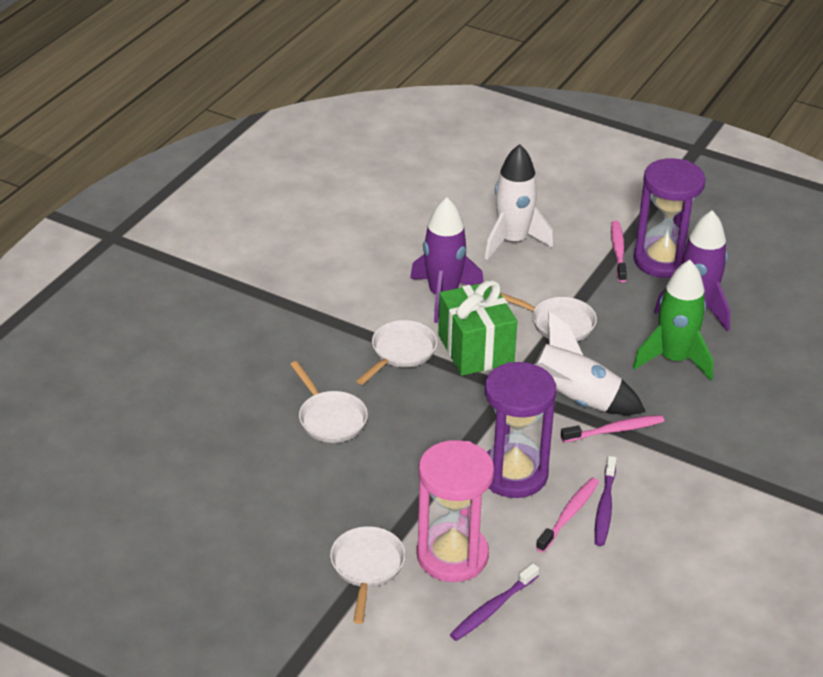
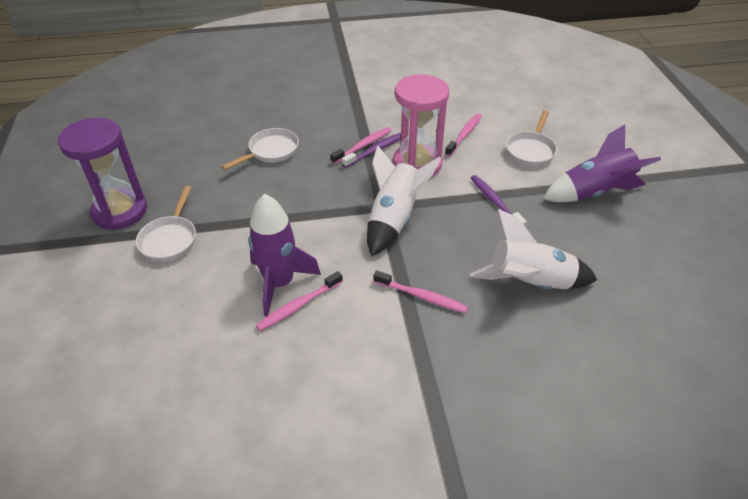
green gift: 1 -> 0
green rocket: 1 -> 0
pink toothbrush: 3 -> 4
purple hourglass: 2 -> 1
white pan: 4 -> 3

